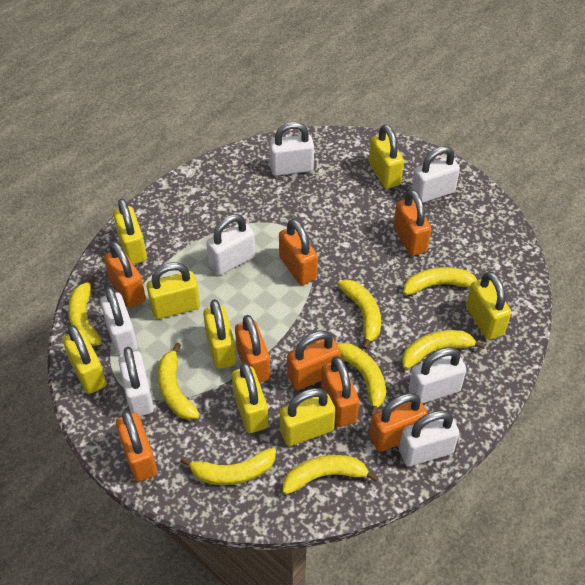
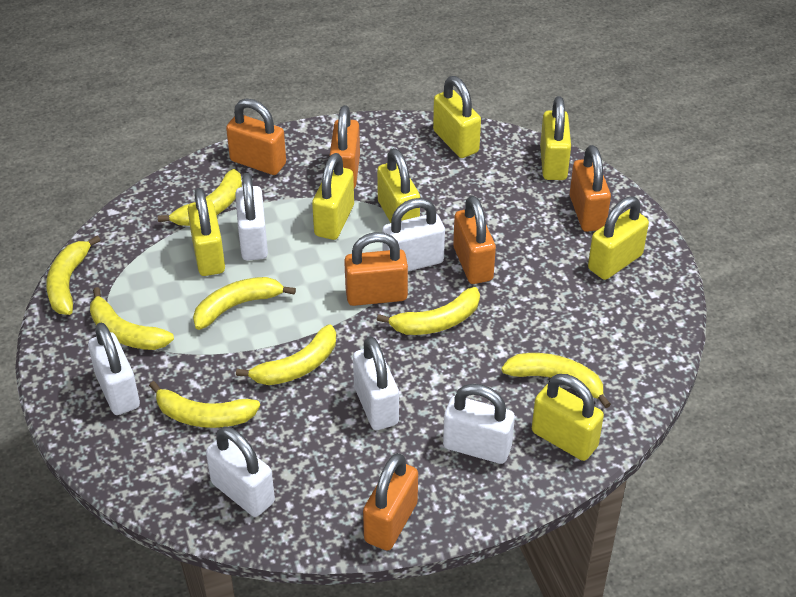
orange padlock: 8 -> 6
white padlock: 7 -> 6
yellow padlock: 8 -> 7

